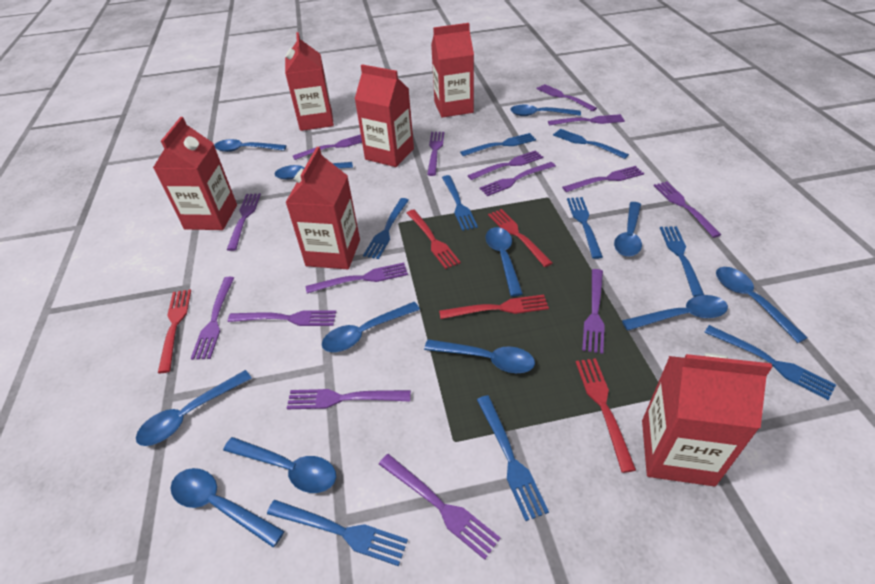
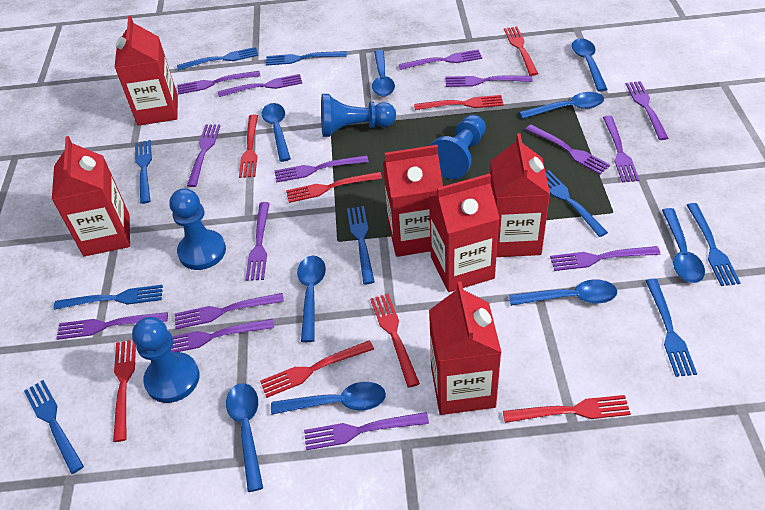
blue pawn: 0 -> 4
blue spoon: 12 -> 9
red fork: 5 -> 8

